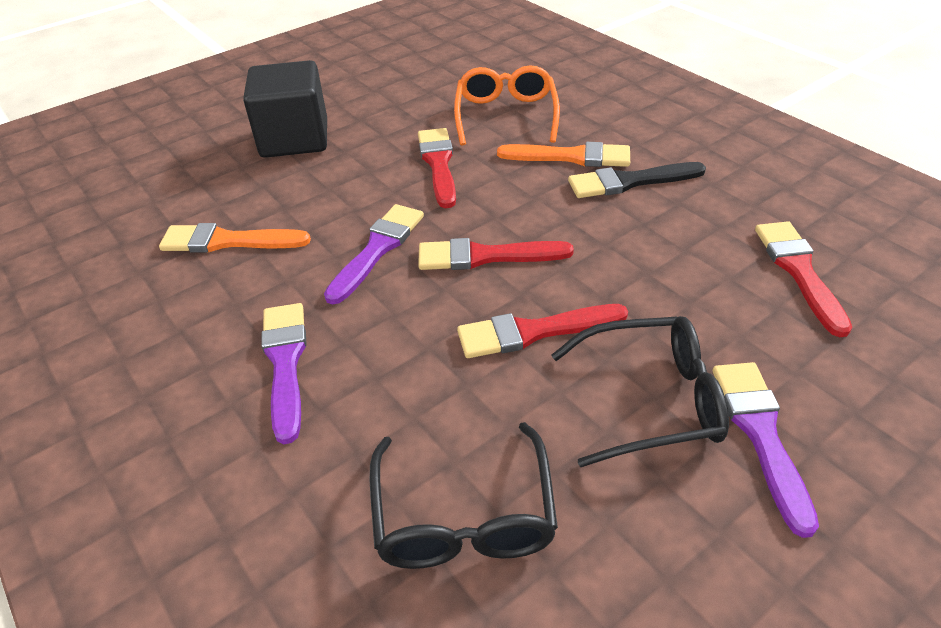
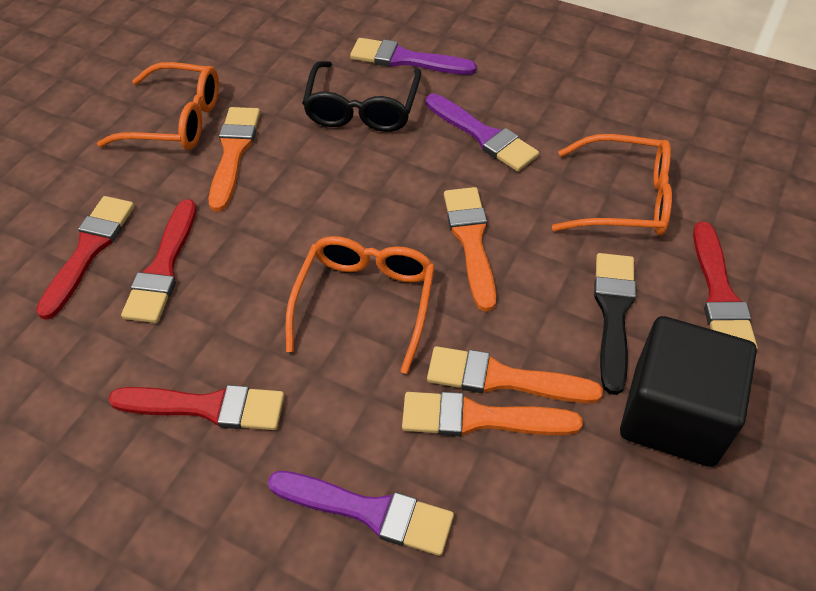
black glasses: 2 -> 1
orange brush: 2 -> 4
orange glasses: 1 -> 3

